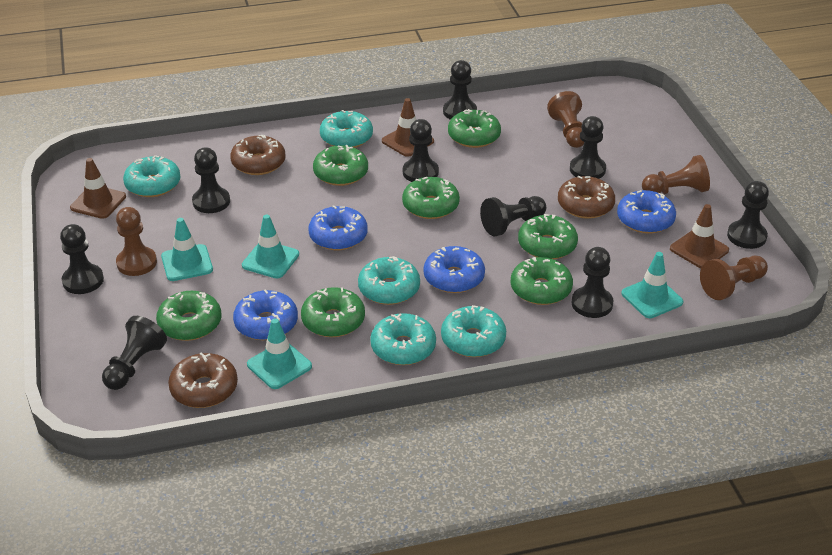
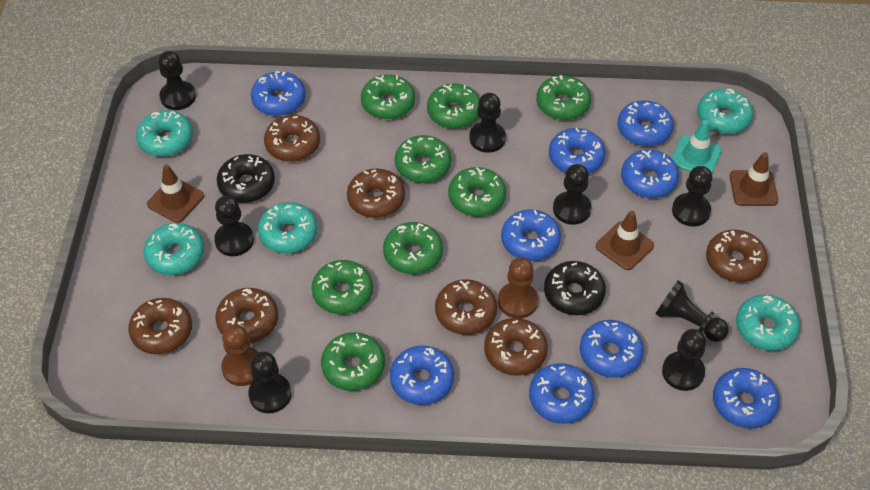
black donut: 0 -> 2
black pawn: 9 -> 8
blue donut: 4 -> 9
brown donut: 3 -> 7
brown pawn: 4 -> 2
green donut: 7 -> 8
turquoise traffic cone: 4 -> 1

